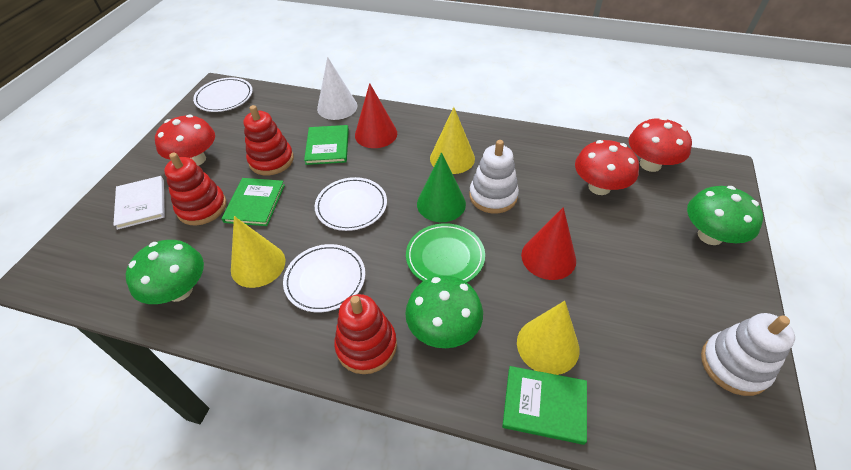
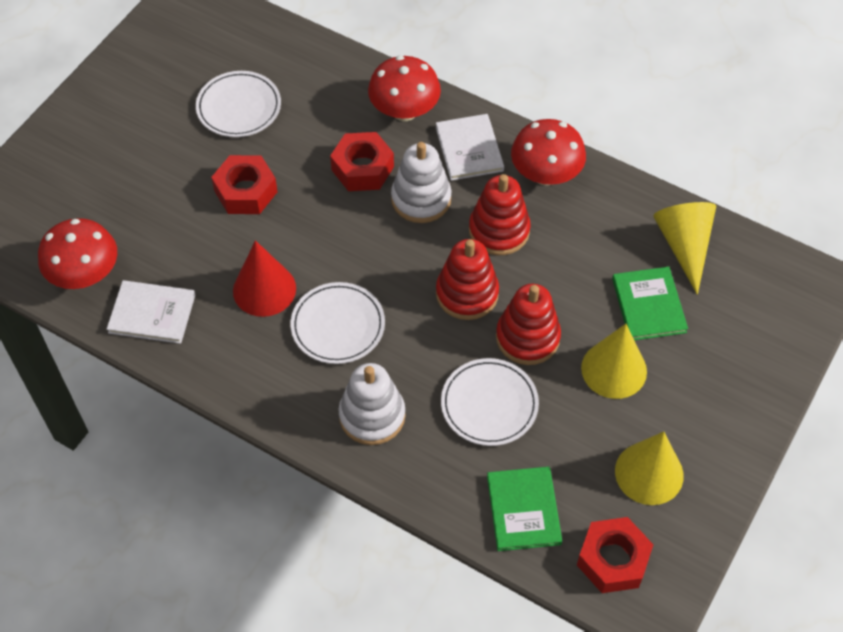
green book: 3 -> 2
green cone: 1 -> 0
green mushroom: 3 -> 0
green plate: 1 -> 0
red cone: 2 -> 1
red nut: 0 -> 3
white book: 1 -> 2
white cone: 1 -> 0

